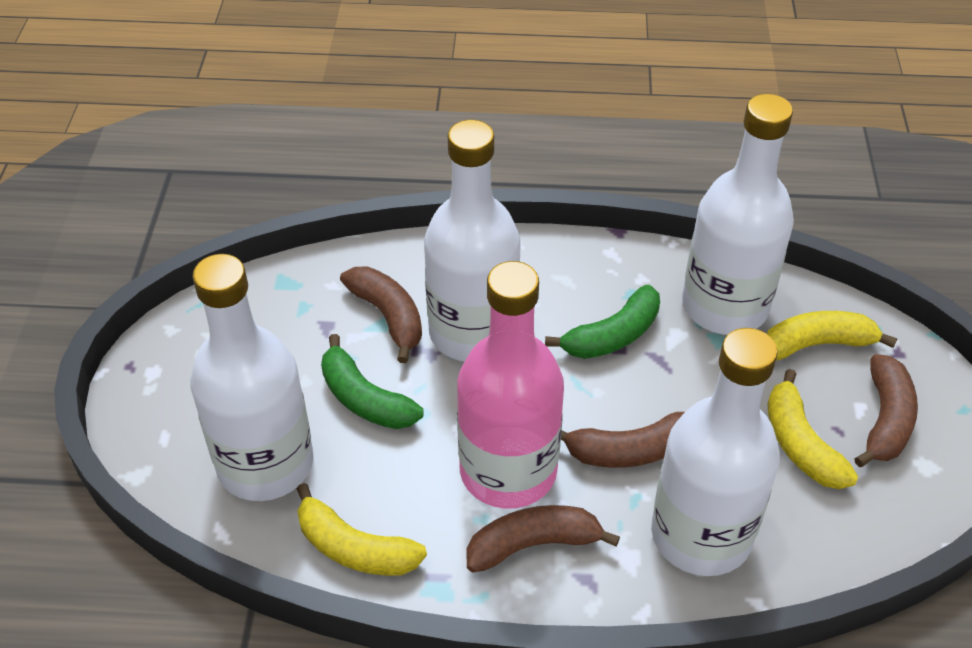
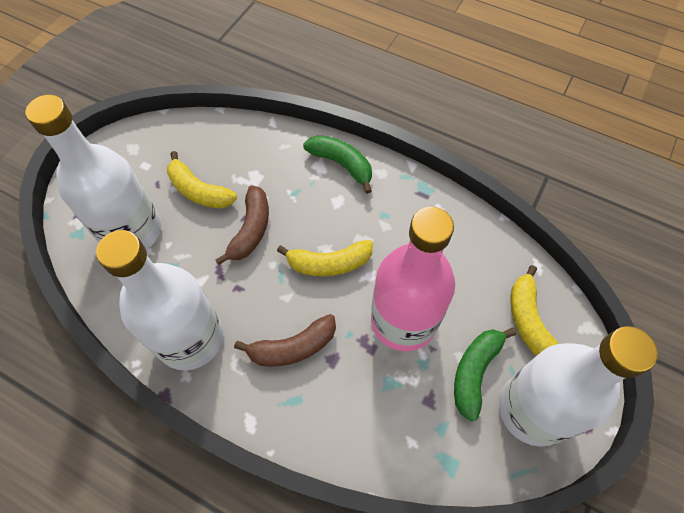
brown banana: 4 -> 2
white bottle: 4 -> 3

